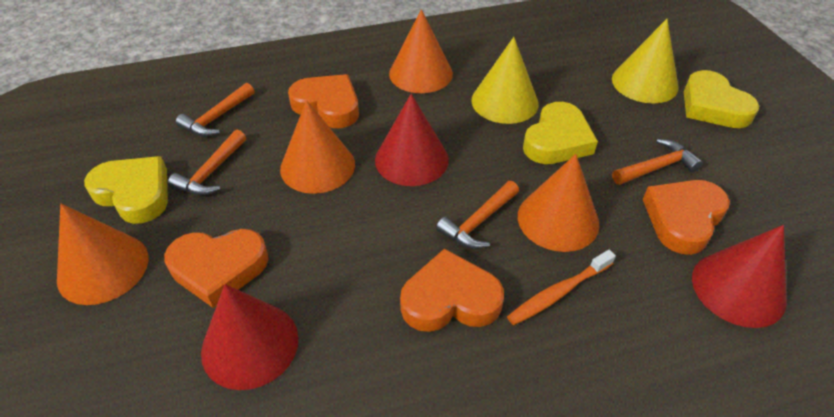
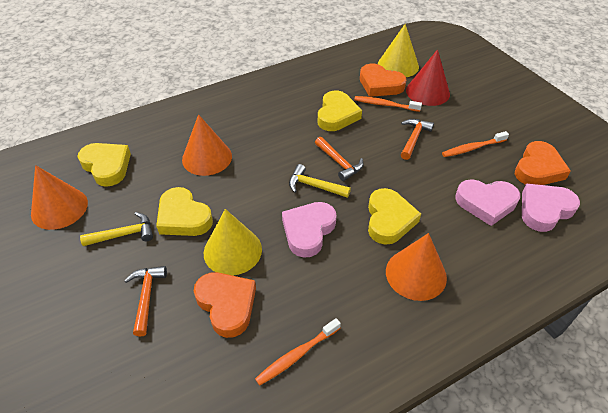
orange cone: 4 -> 3
orange hammer: 4 -> 3
orange heart: 4 -> 3
orange toothbrush: 1 -> 3
pink heart: 0 -> 3
red cone: 3 -> 1
yellow hammer: 0 -> 2
yellow heart: 3 -> 4

